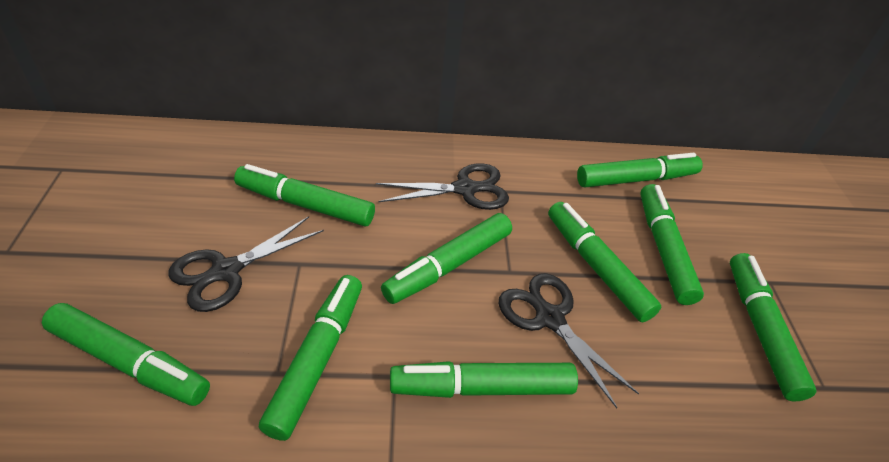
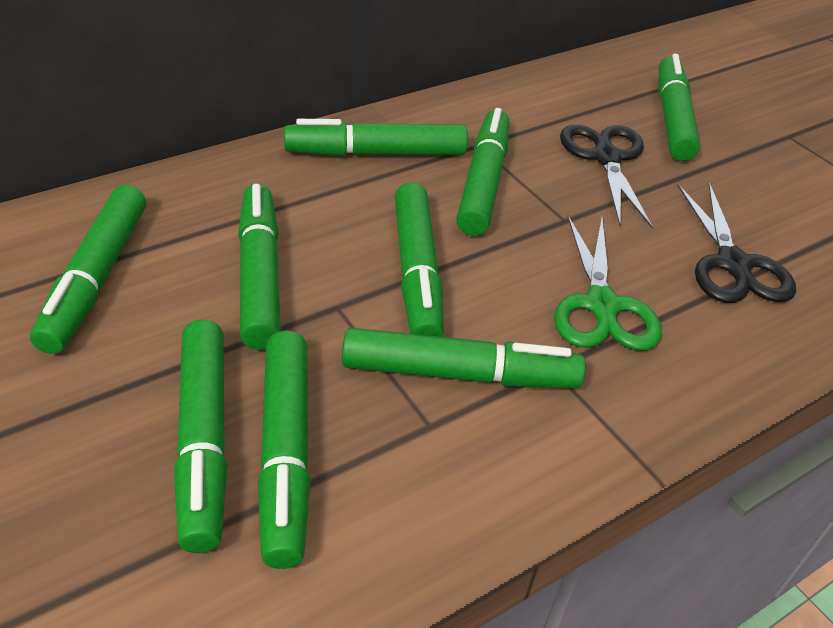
black scissors: 3 -> 2
green scissors: 0 -> 1

